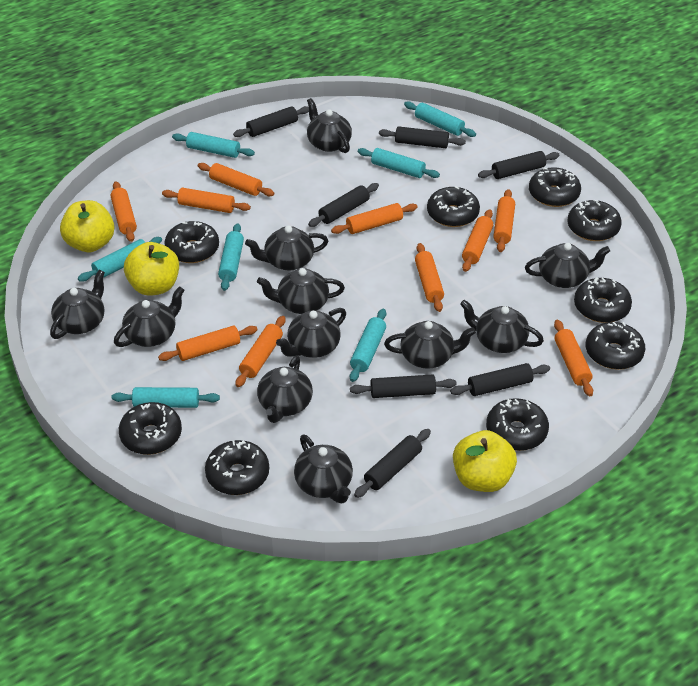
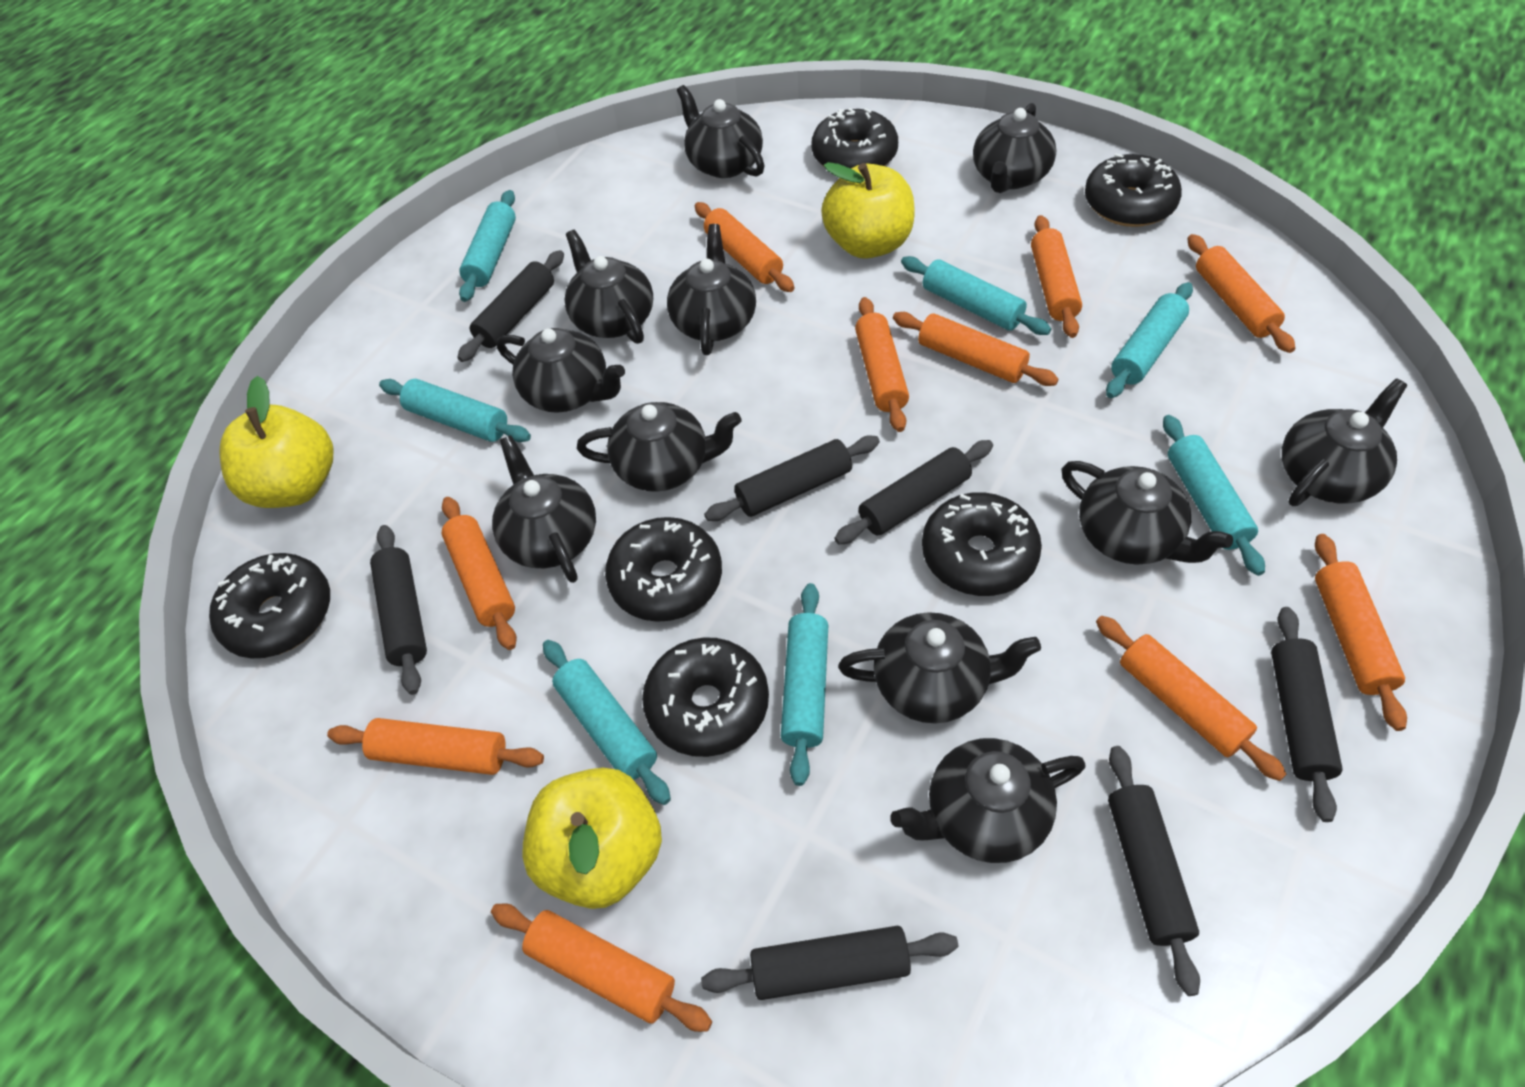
black donut: 9 -> 6

